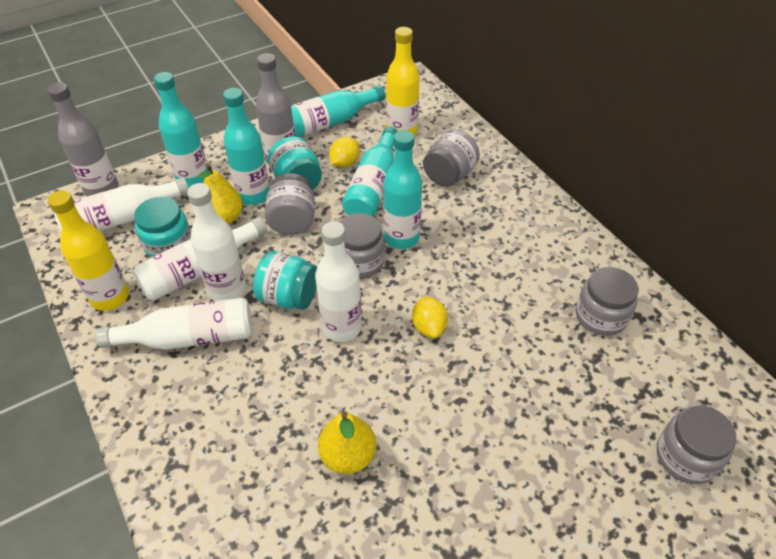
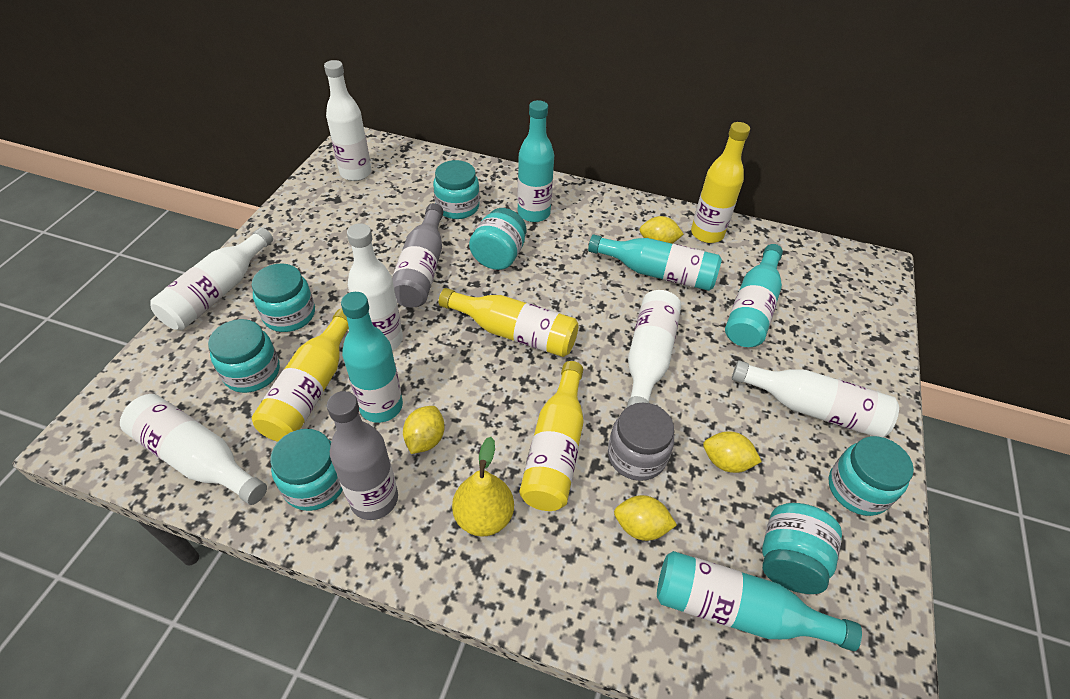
grey jar: 5 -> 1
turquoise jar: 3 -> 7
white bottle: 5 -> 6
yellow bottle: 2 -> 4
yellow lemon: 2 -> 4
yellow pear: 2 -> 1

